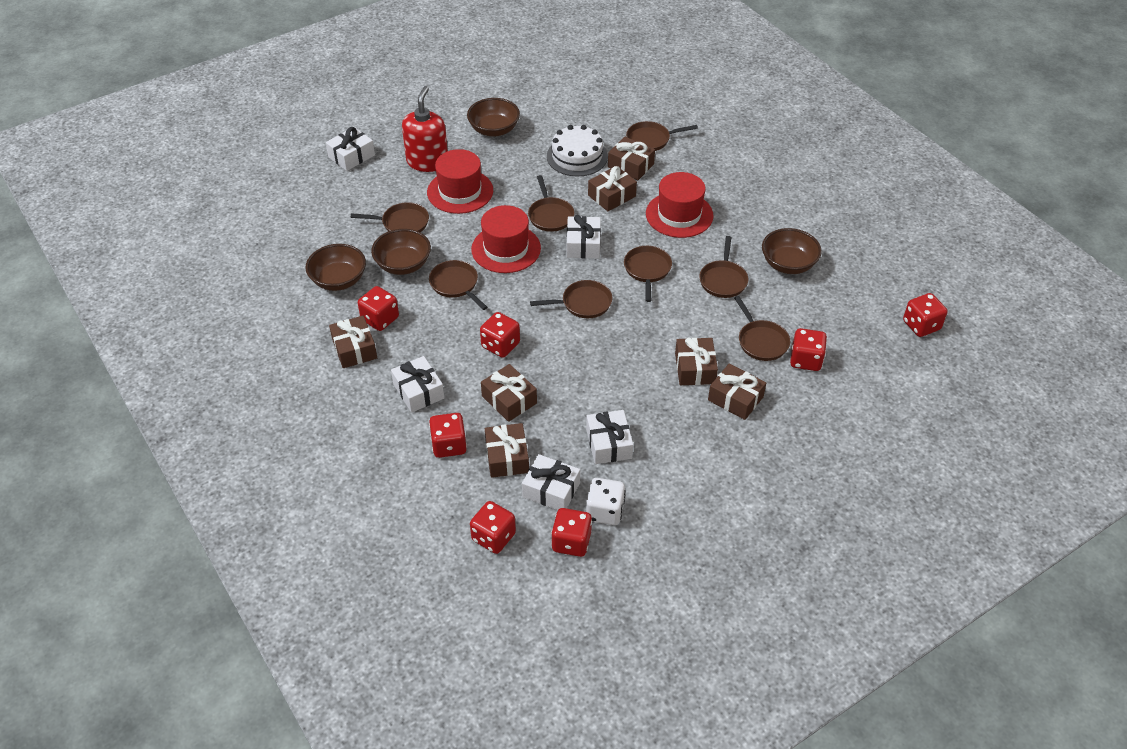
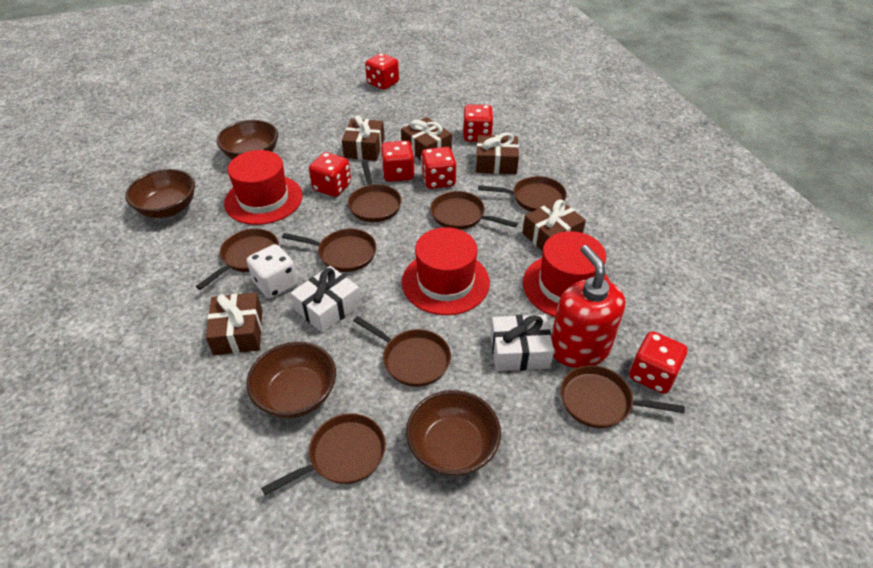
brown gift: 7 -> 5
red dice: 7 -> 6
white cake: 1 -> 0
white gift: 5 -> 2

